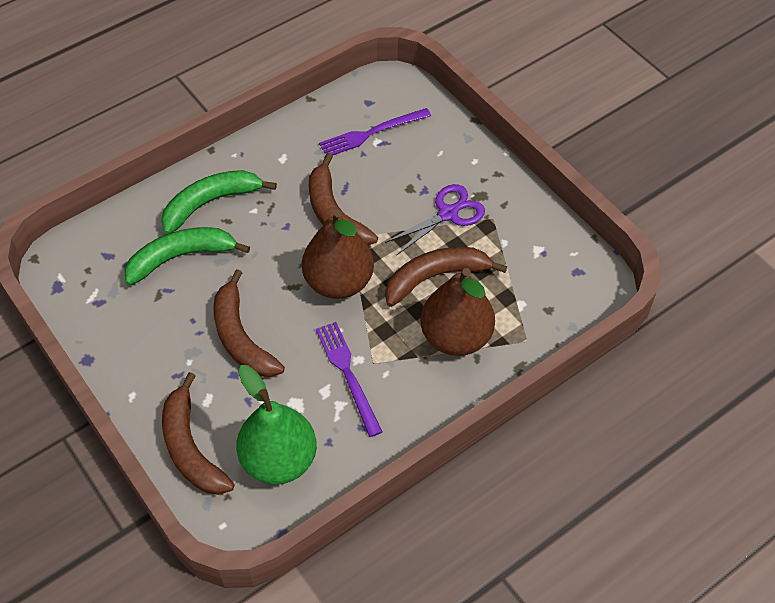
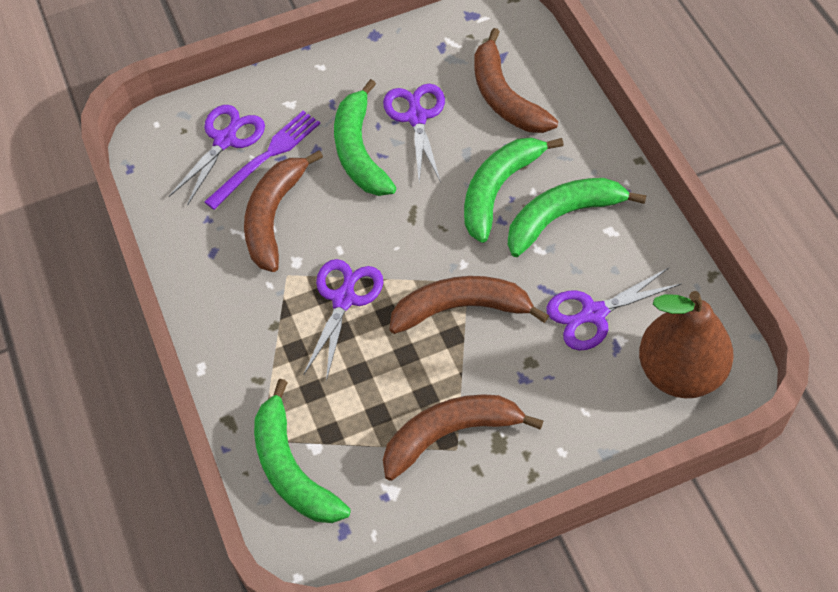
brown pear: 2 -> 1
green banana: 2 -> 4
green pear: 1 -> 0
purple fork: 2 -> 1
purple scissors: 1 -> 4

